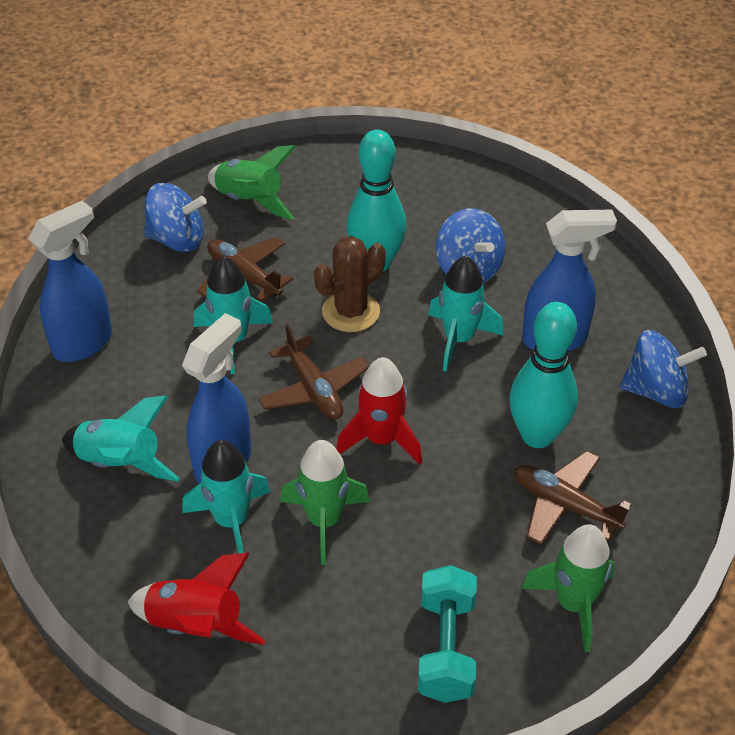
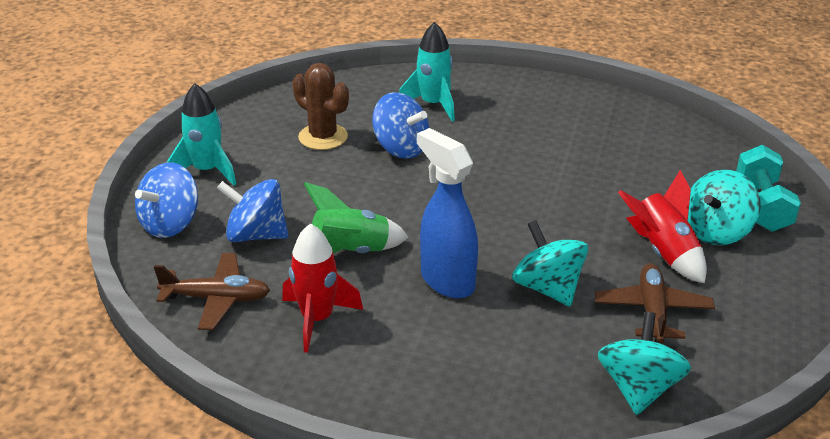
blue spray bottle: 3 -> 1
brown plane: 3 -> 2
green rocket: 3 -> 1
turquoise bowling pin: 2 -> 0
turquoise rocket: 4 -> 2
turquoise spinning top: 0 -> 3

